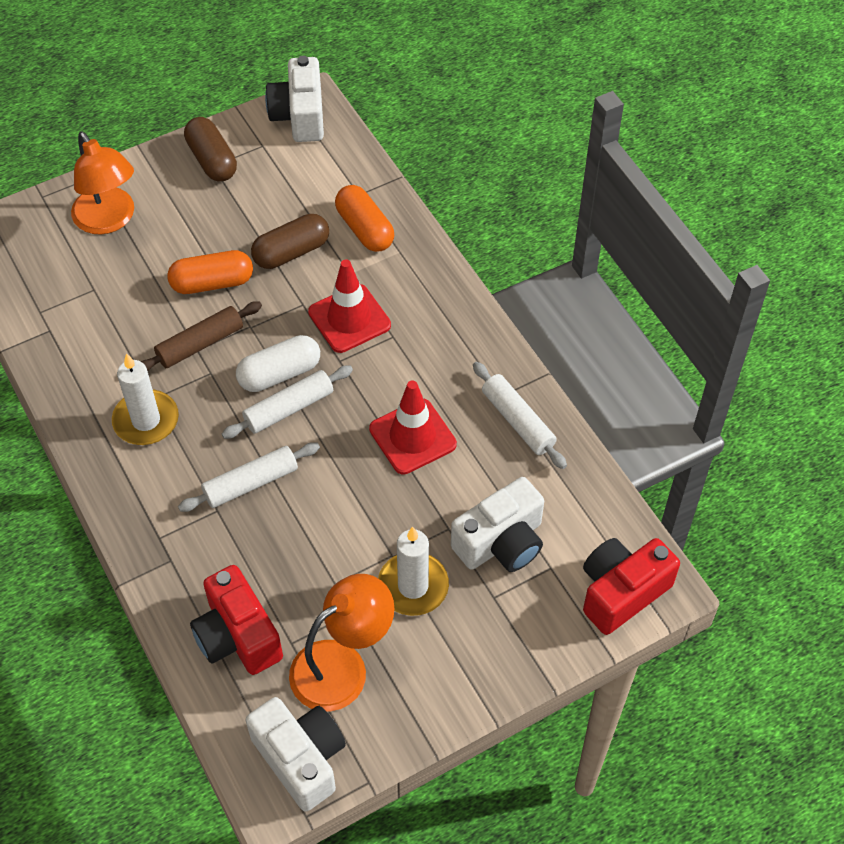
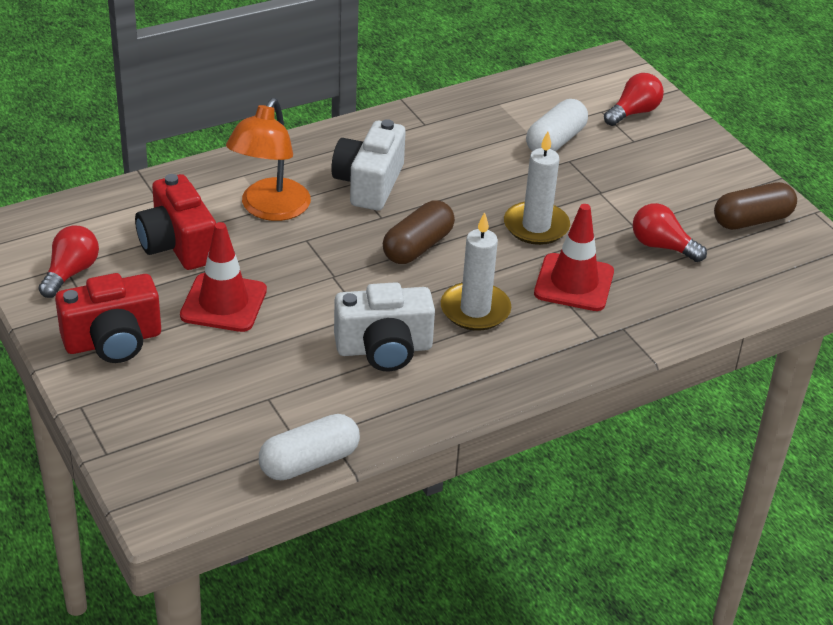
brown rolling pin: 1 -> 0
orange capsule: 2 -> 0
orange lamp: 2 -> 1
red light bulb: 0 -> 3
white camera: 3 -> 2
white capsule: 1 -> 2
white rolling pin: 3 -> 0

